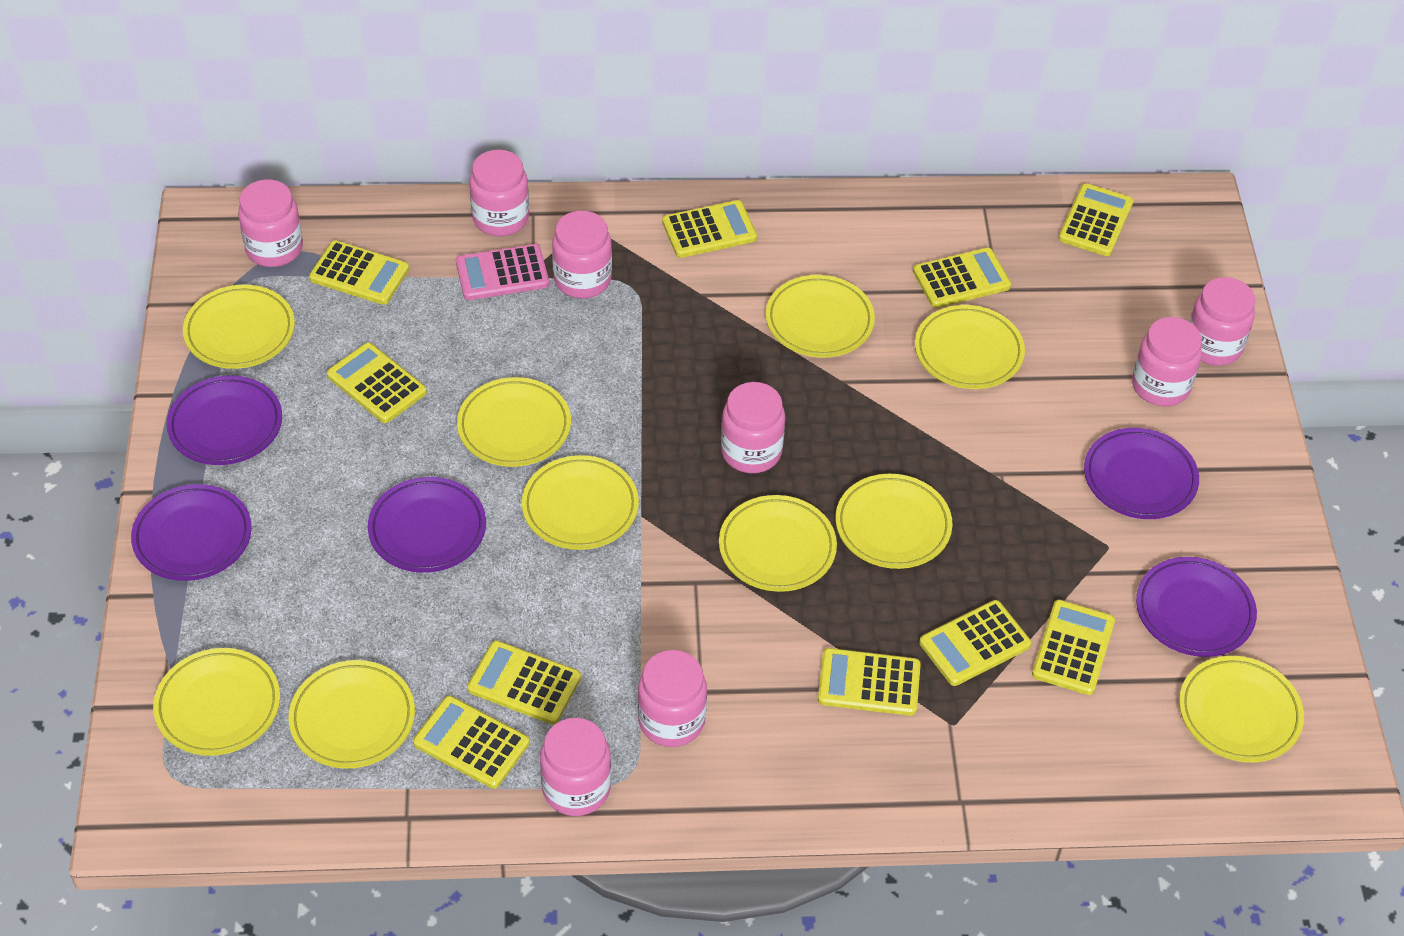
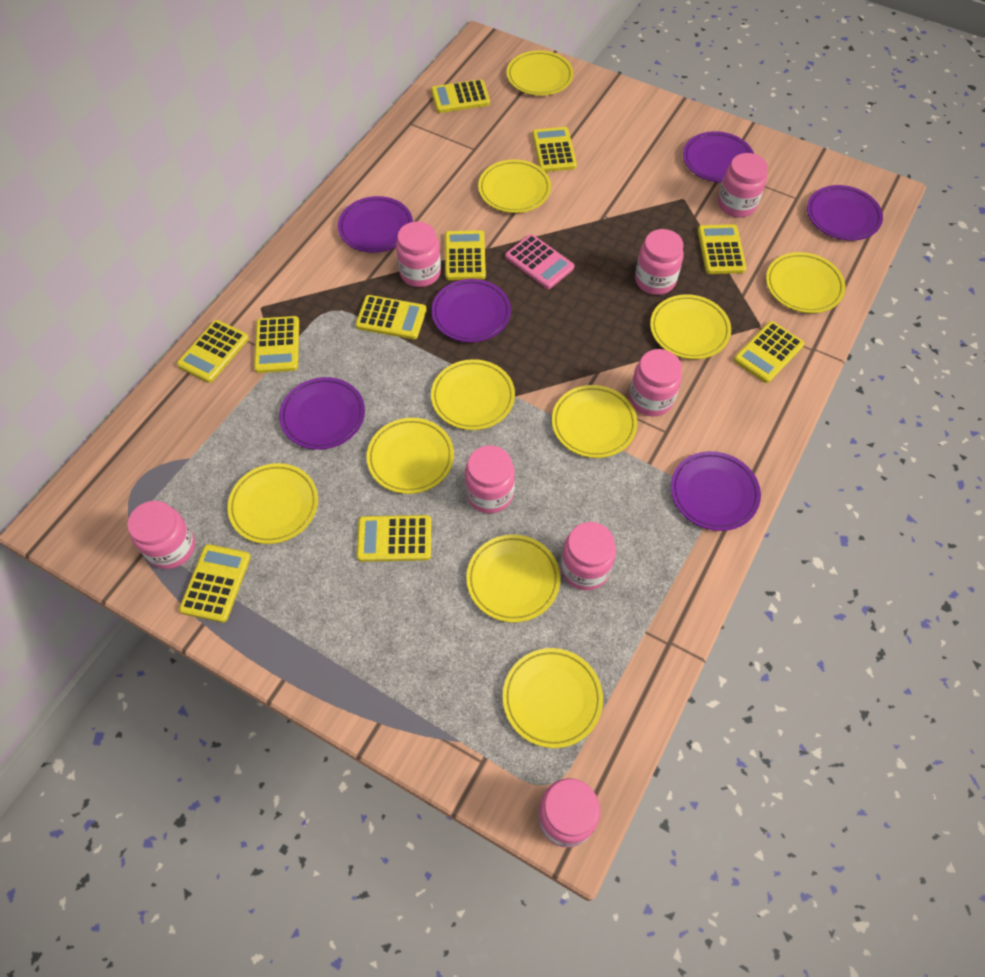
purple plate: 5 -> 6

